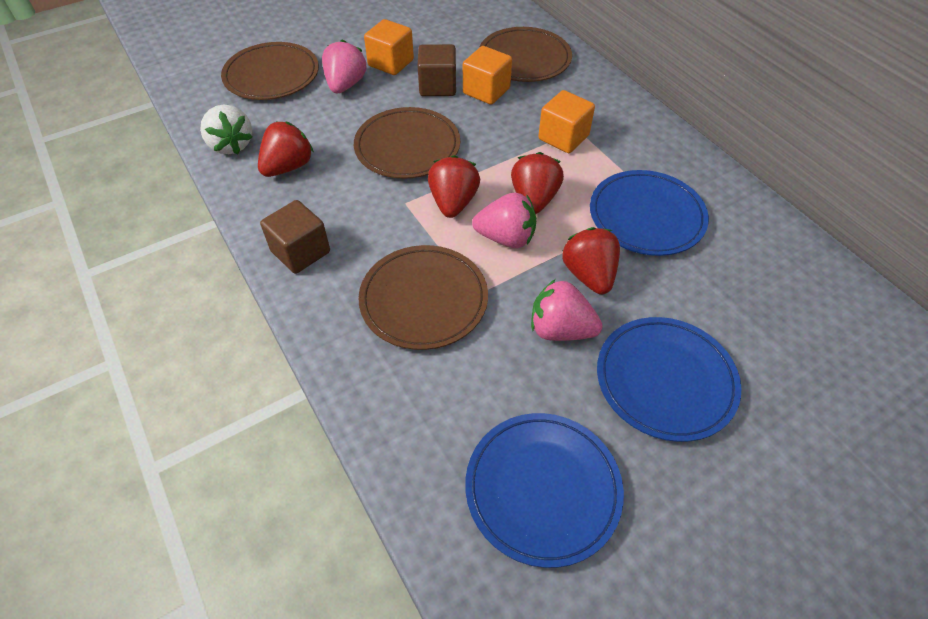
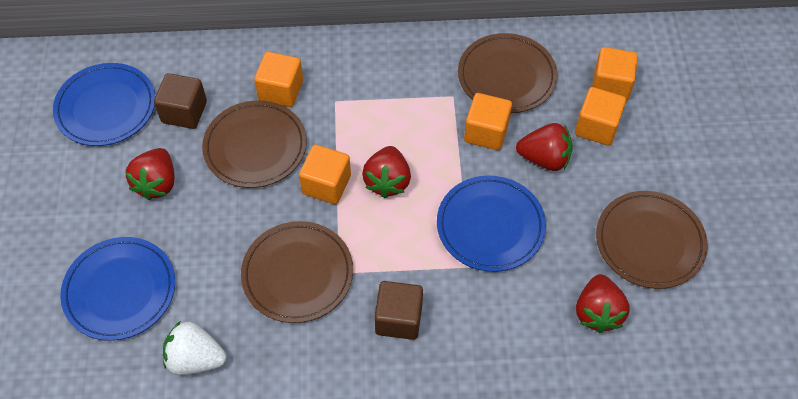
orange cube: 3 -> 5
pink strawberry: 3 -> 0

